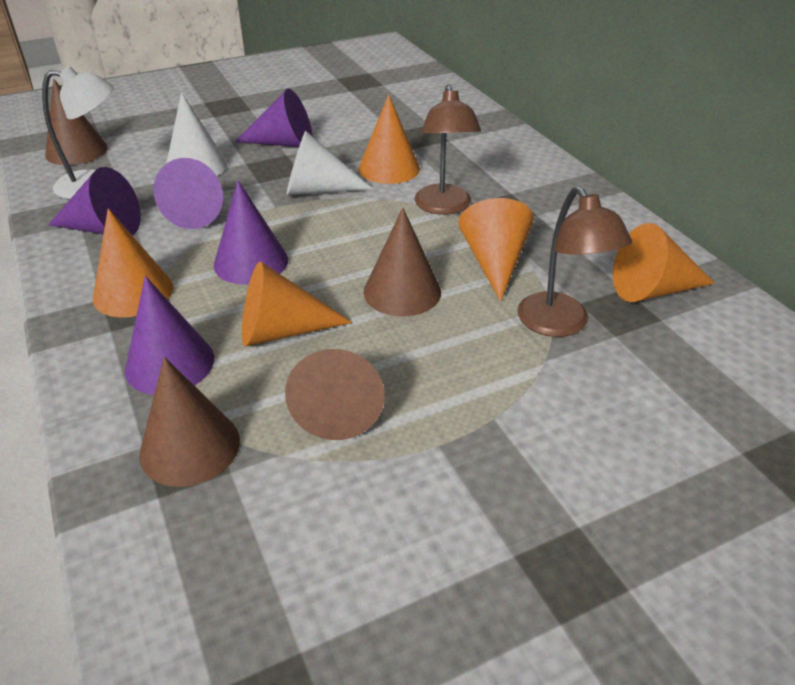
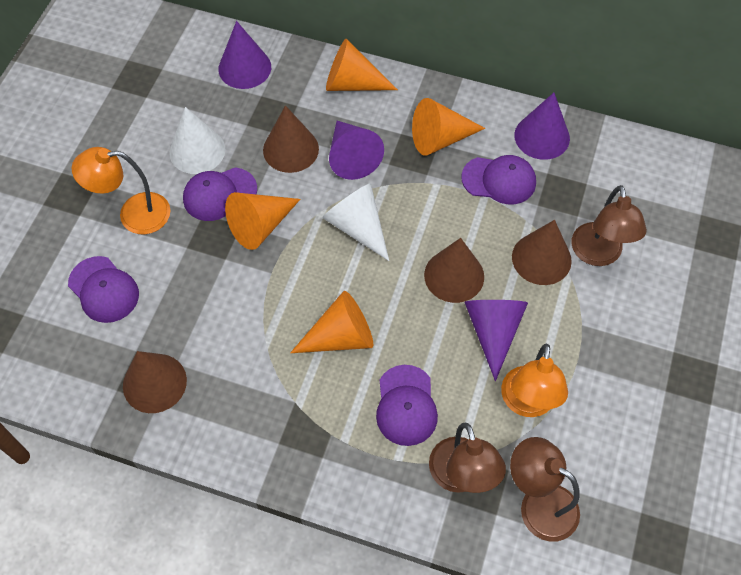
brown lamp: 2 -> 3
orange cone: 5 -> 4
orange lamp: 0 -> 2
purple cap: 0 -> 4
purple cone: 5 -> 4
white lamp: 1 -> 0

